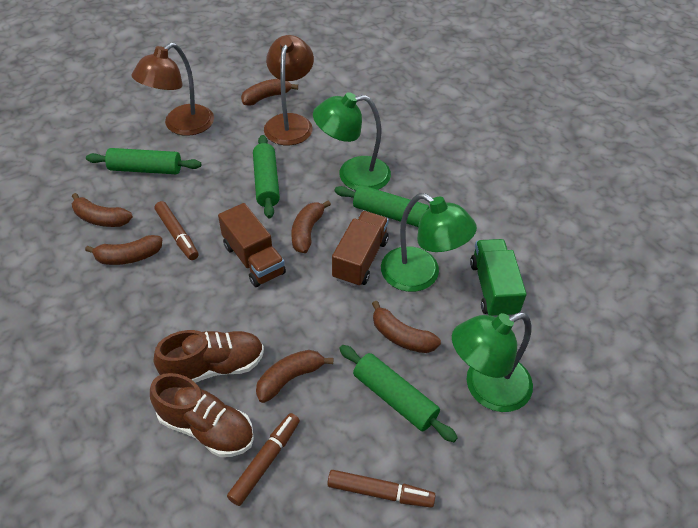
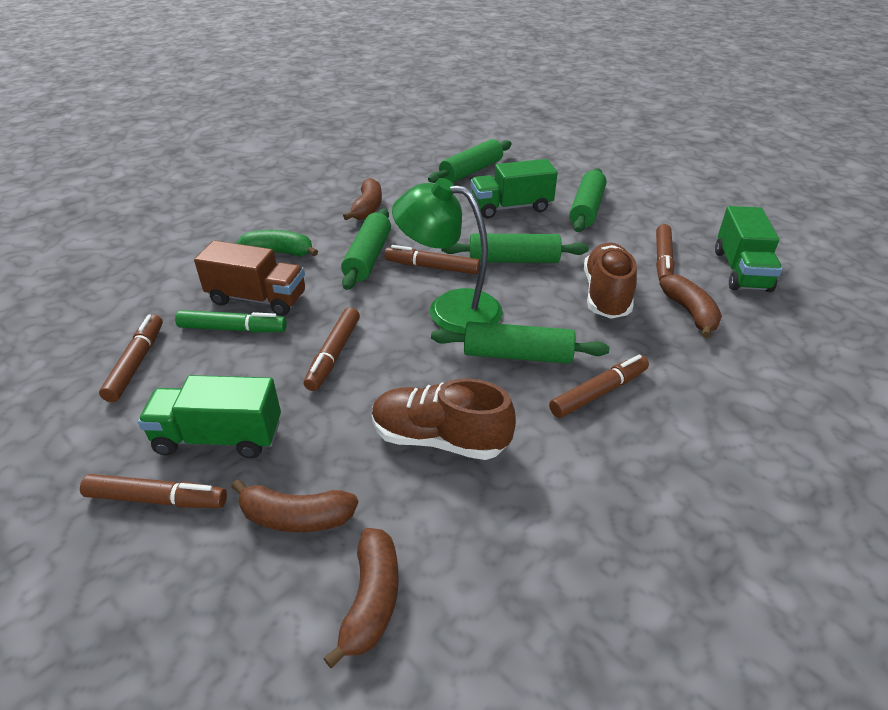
brown banana: 6 -> 4
brown lamp: 2 -> 0
brown marker: 3 -> 6
brown truck: 2 -> 1
green banana: 0 -> 1
green lamp: 3 -> 1
green marker: 0 -> 1
green rolling pin: 4 -> 5
green truck: 1 -> 3

